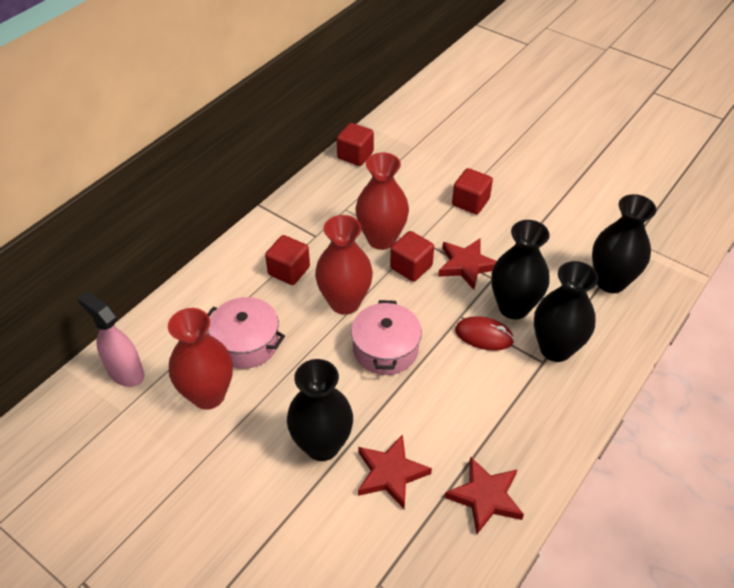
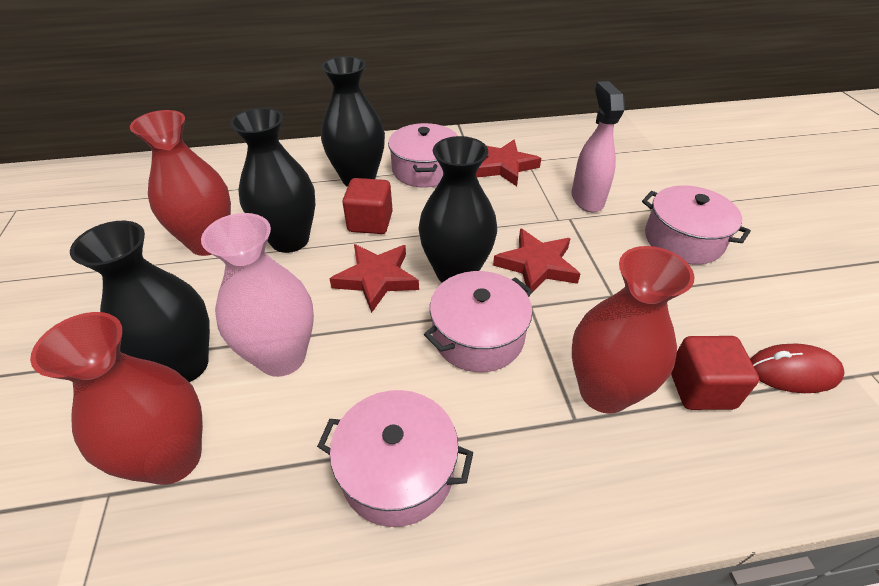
pink pot: 2 -> 4
pink vase: 0 -> 1
red cube: 4 -> 2

